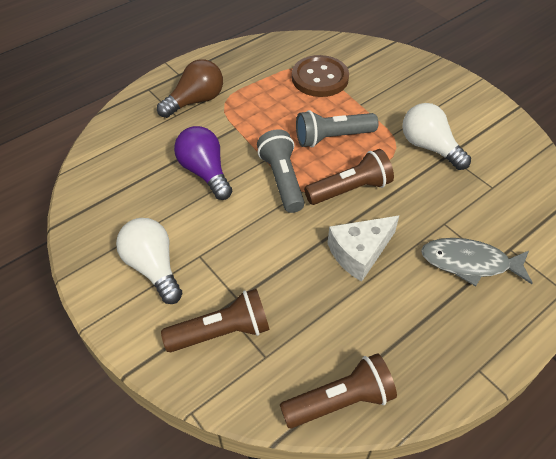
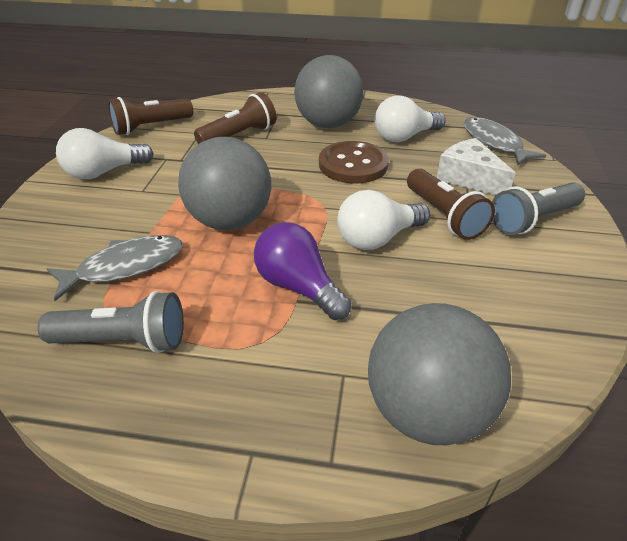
brown light bulb: 1 -> 0
grey ball: 0 -> 3
grey fish: 1 -> 2
white light bulb: 2 -> 3

